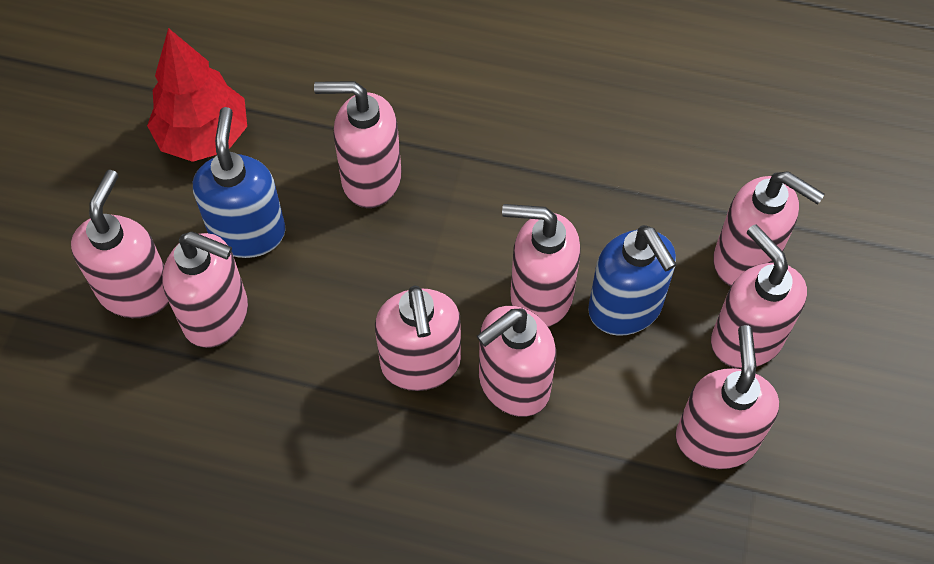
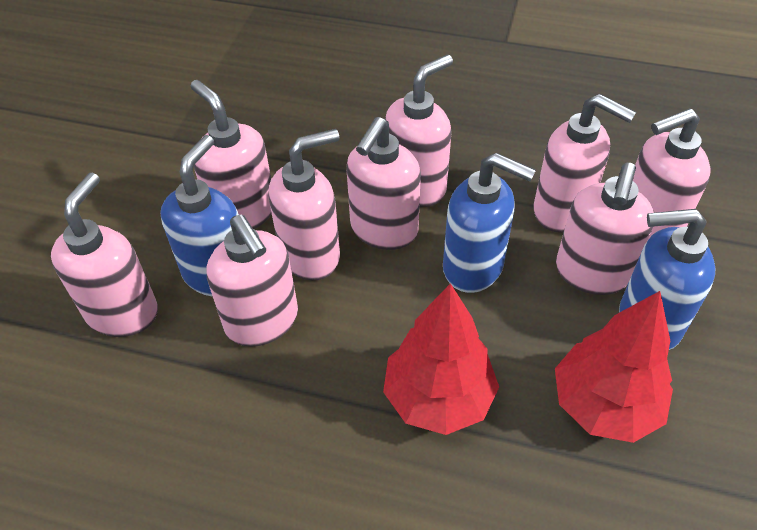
blue soap dispenser: 2 -> 3
red tree: 1 -> 2

